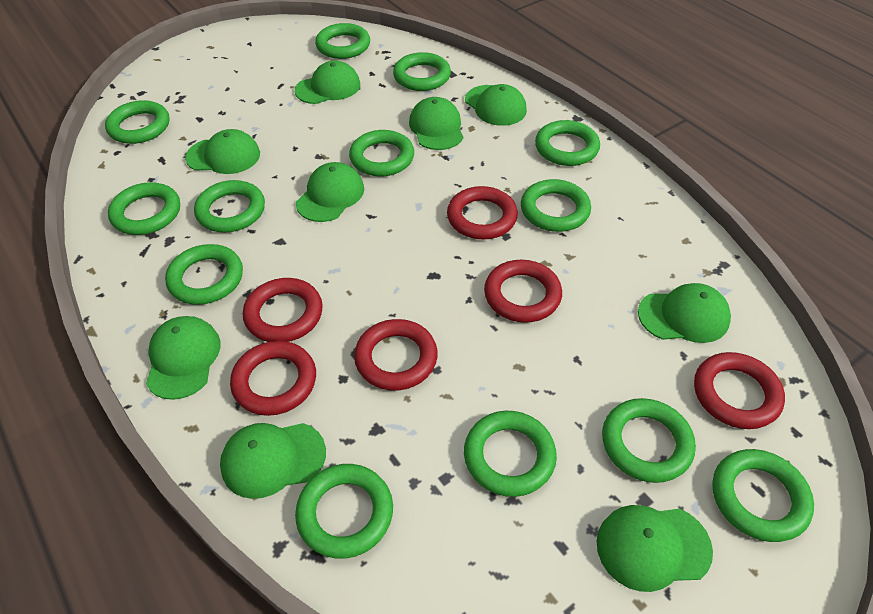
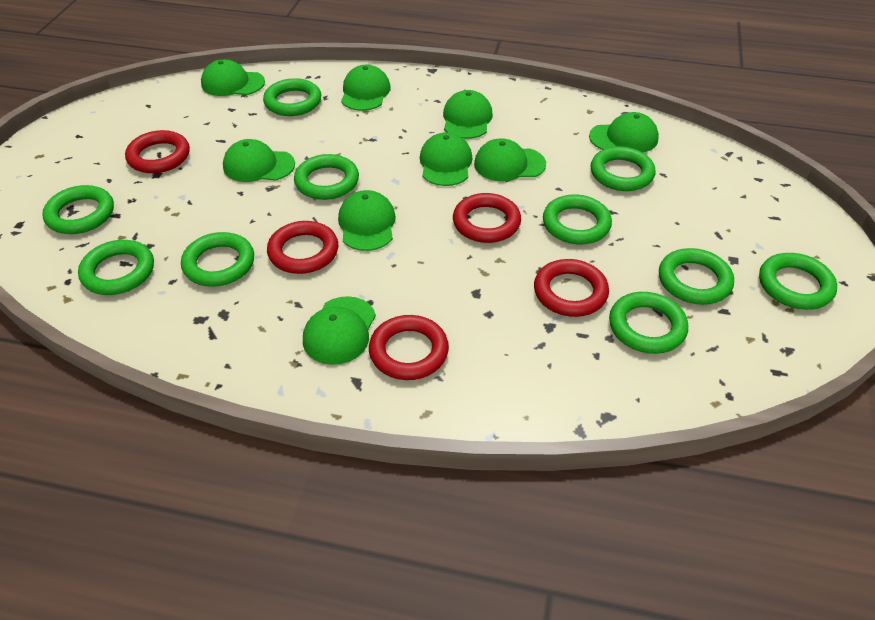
green ring: 13 -> 10
red ring: 6 -> 5

